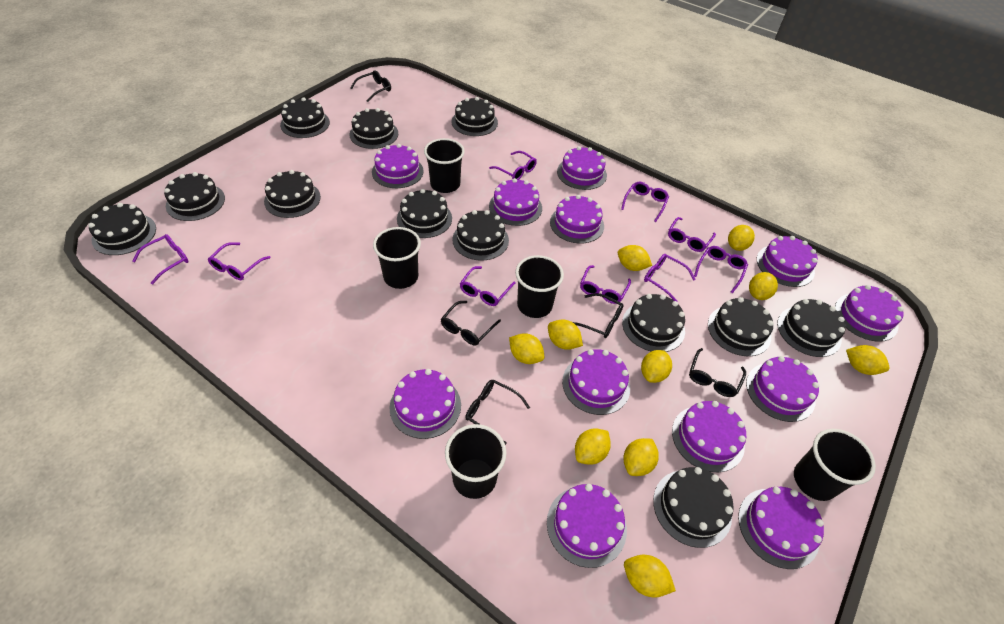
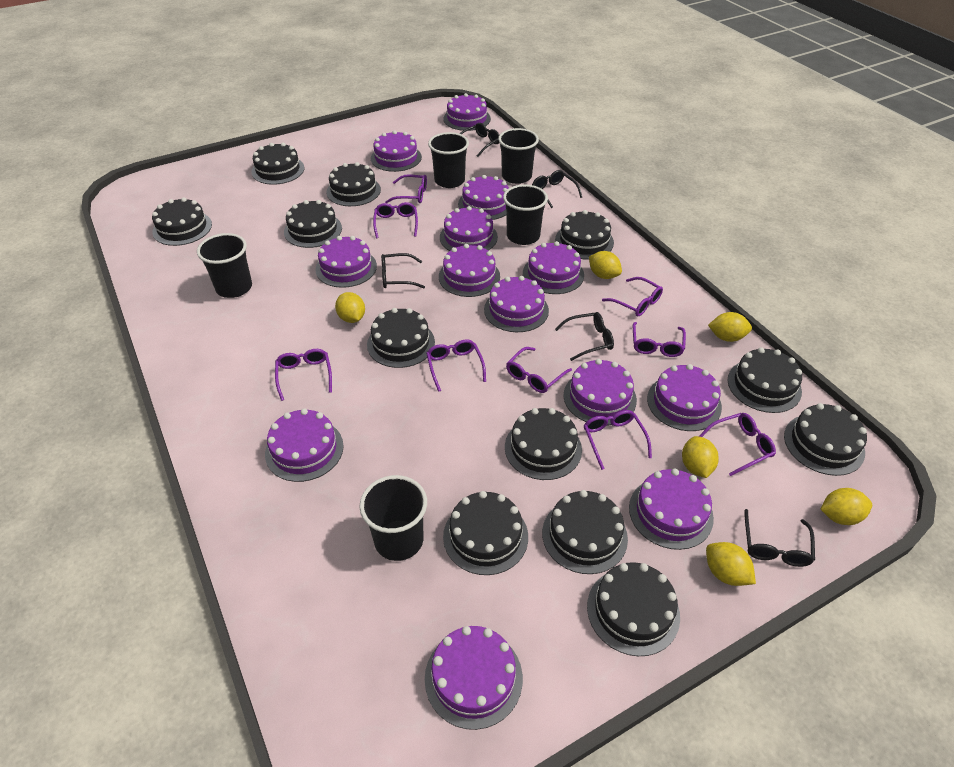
purple cake: 12 -> 13
yellow lemon: 10 -> 6

